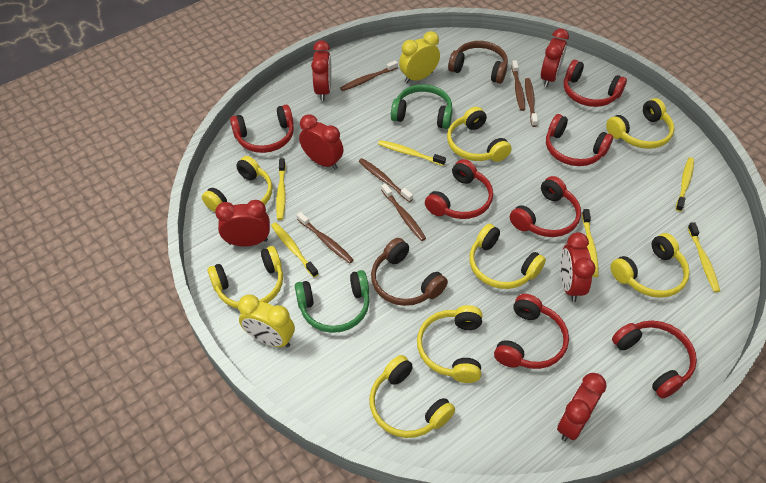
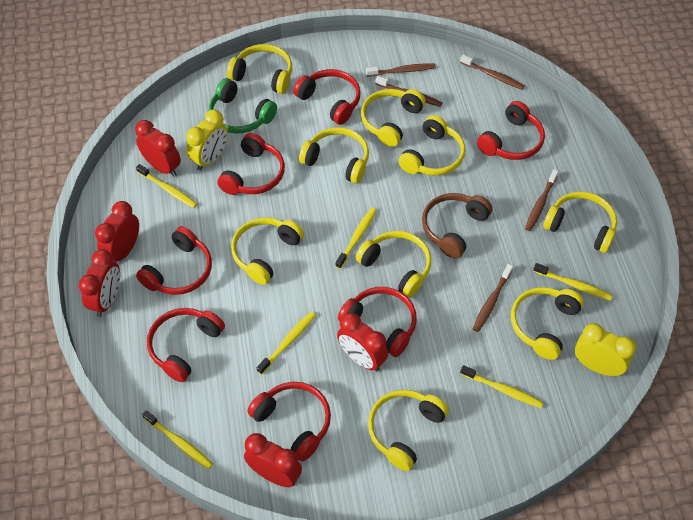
brown headphones: 2 -> 1
brown toothbrush: 6 -> 5
green headphones: 2 -> 1
red clock: 6 -> 5
yellow headphones: 8 -> 9

